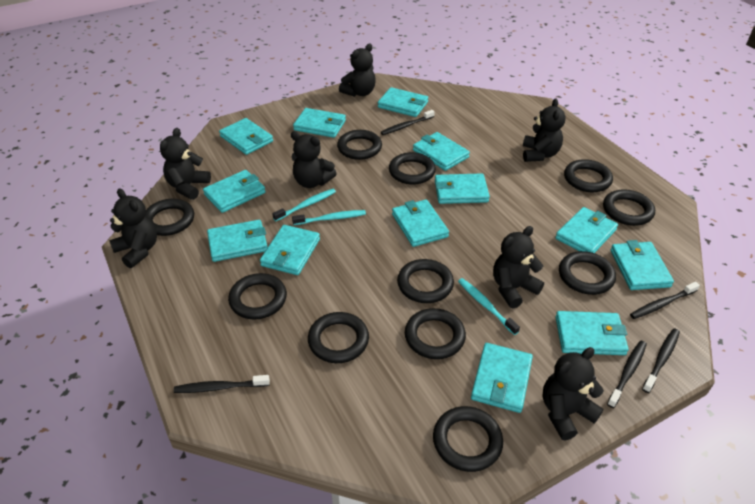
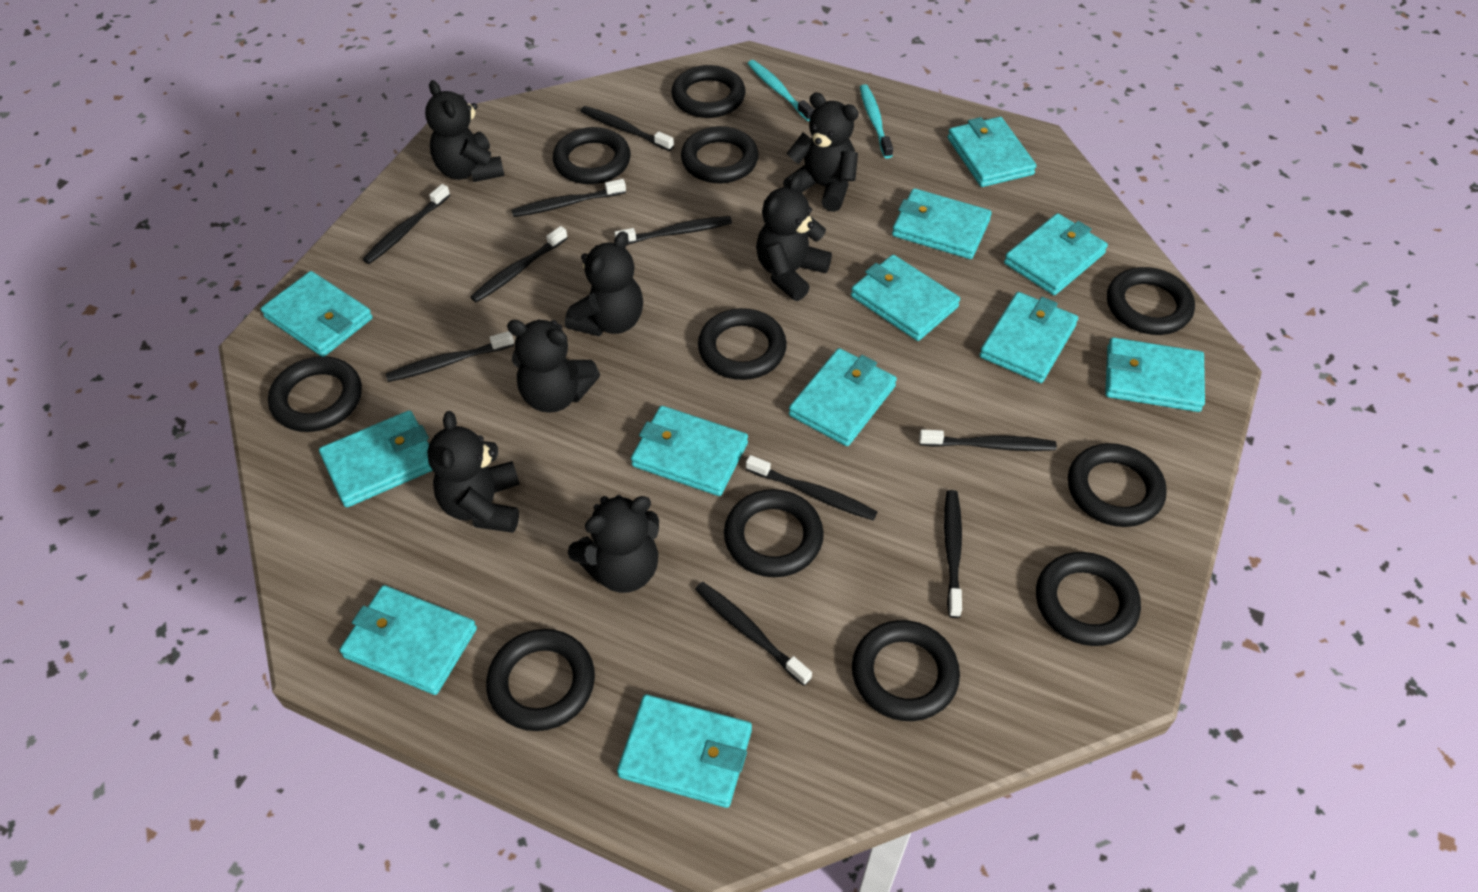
black toothbrush: 5 -> 10
turquoise toothbrush: 3 -> 2
turquoise wallet: 13 -> 12

